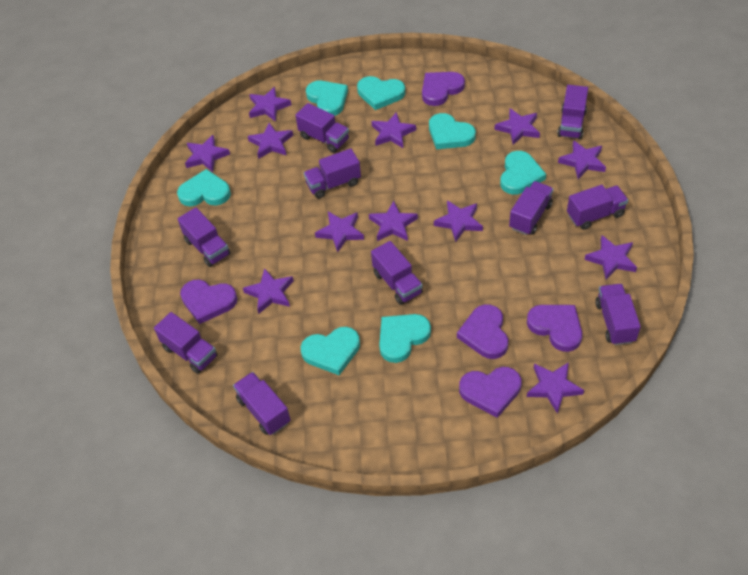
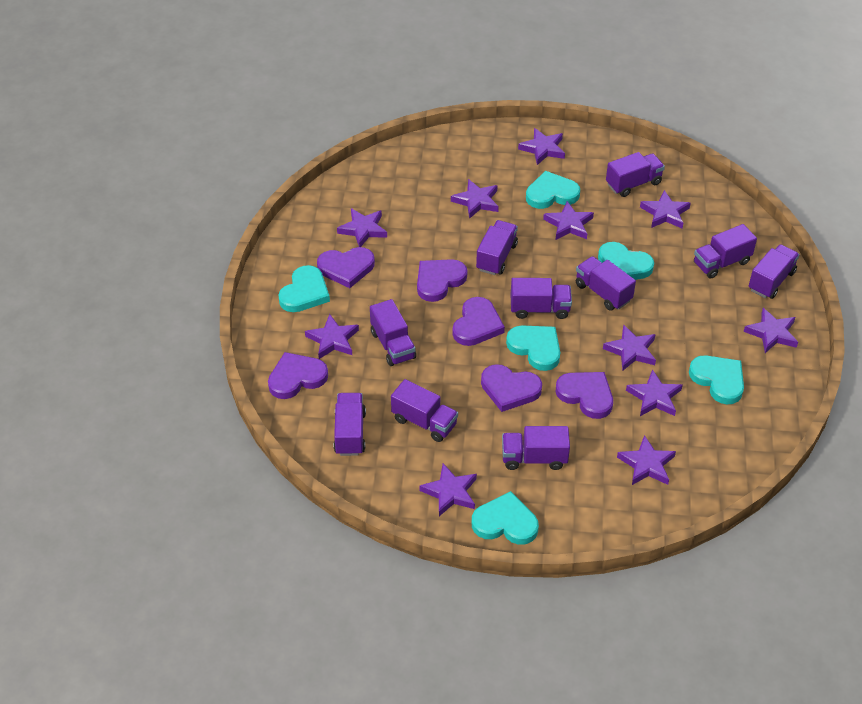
purple heart: 5 -> 6
purple star: 12 -> 11
turquoise heart: 7 -> 6

